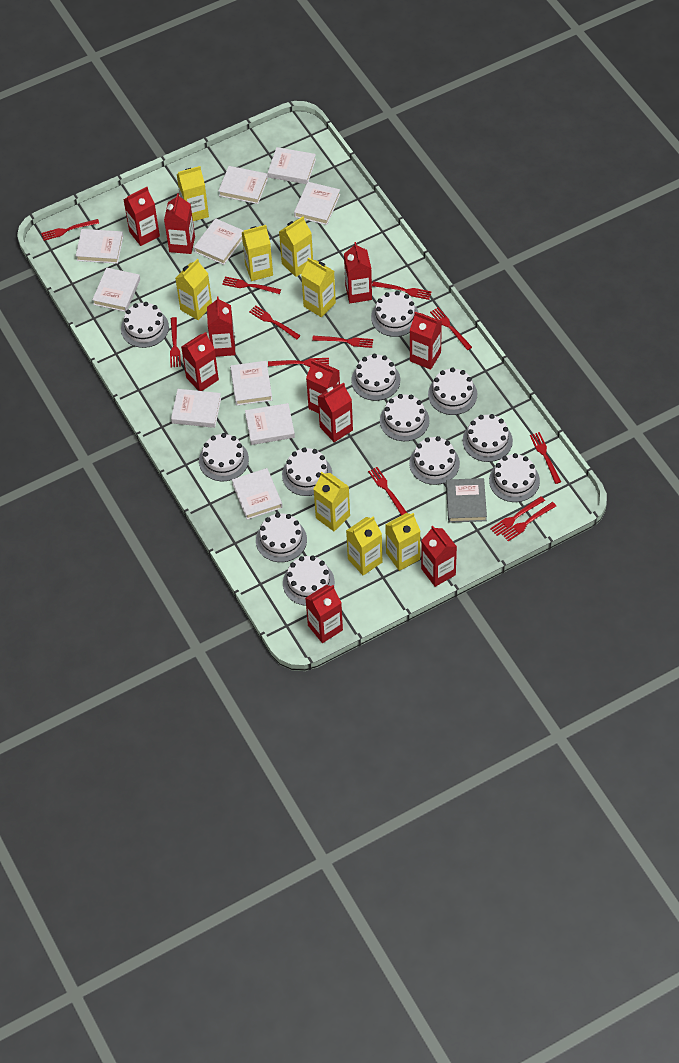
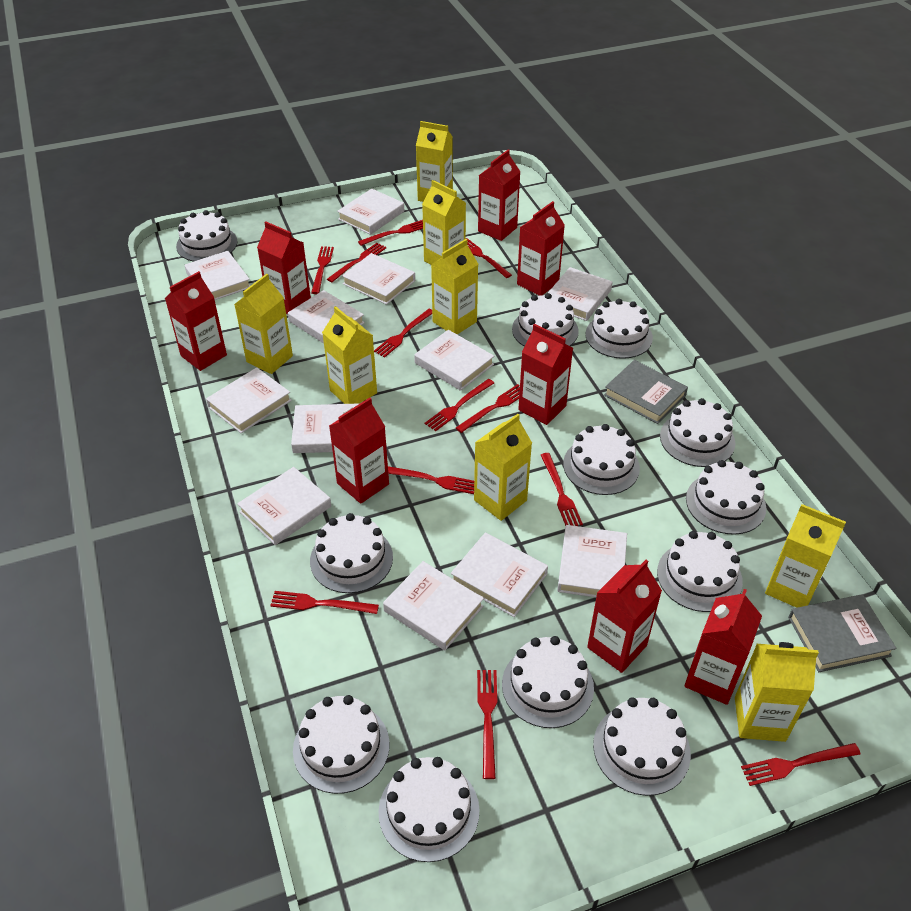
grey book: 1 -> 2
red carton: 10 -> 8
white book: 10 -> 12

